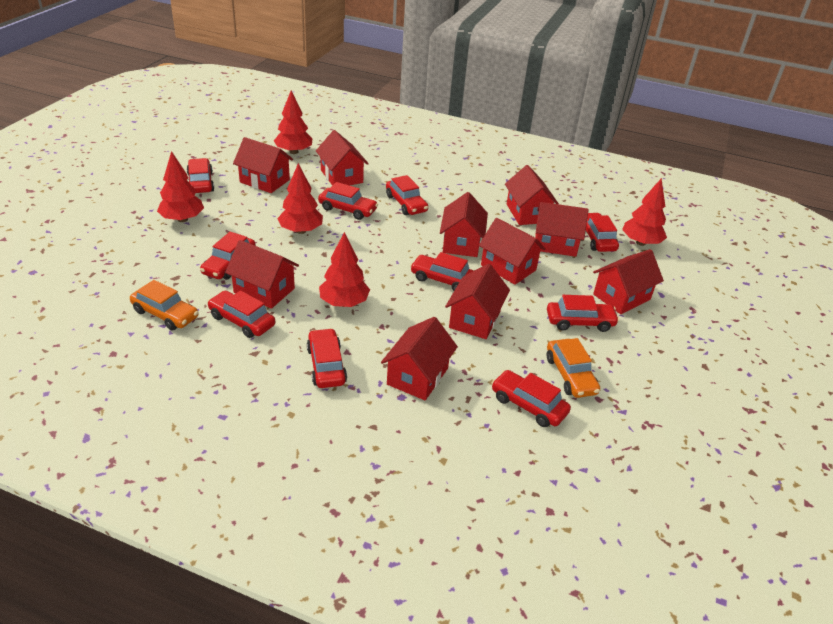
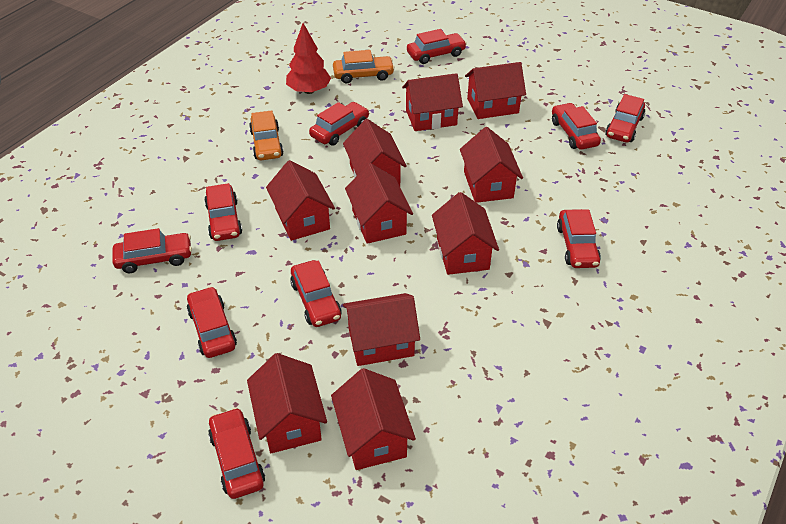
red tree: 5 -> 1

